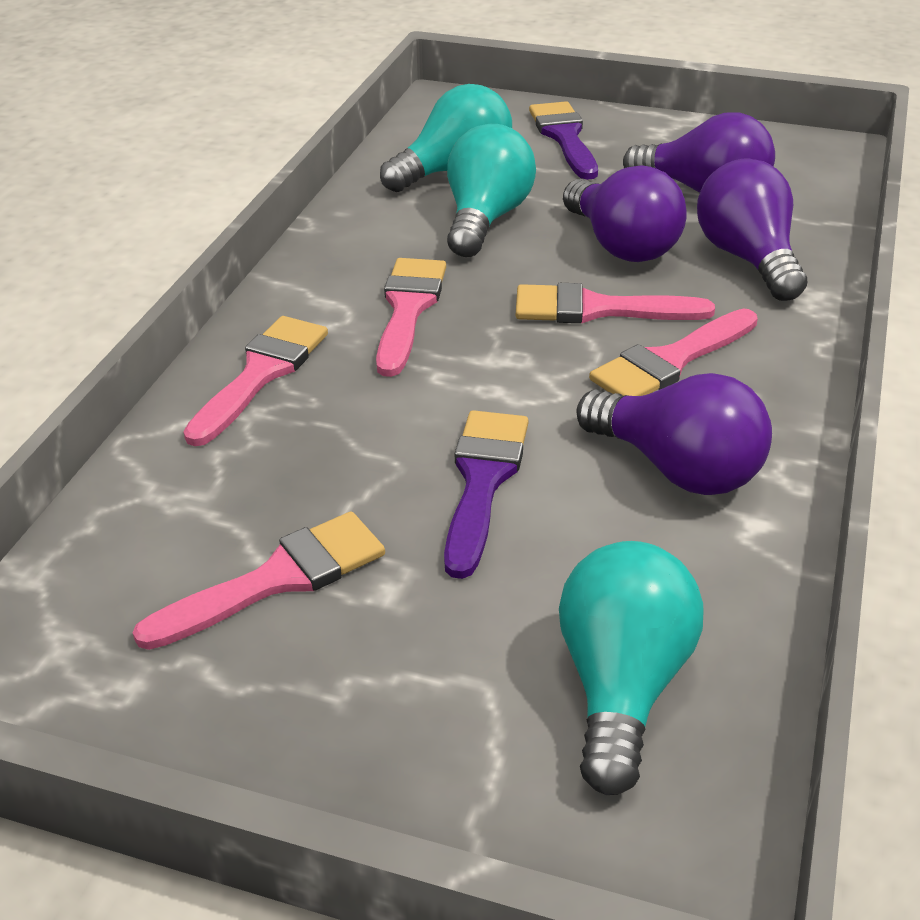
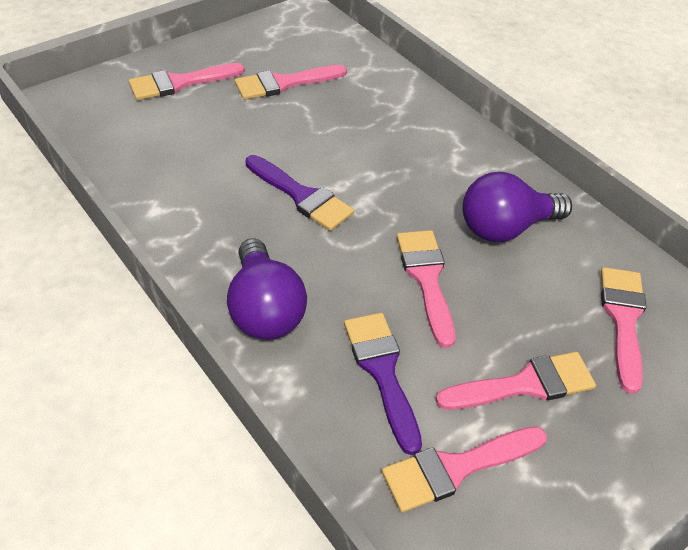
pink brush: 5 -> 6
purple light bulb: 4 -> 2
turquoise light bulb: 3 -> 0

